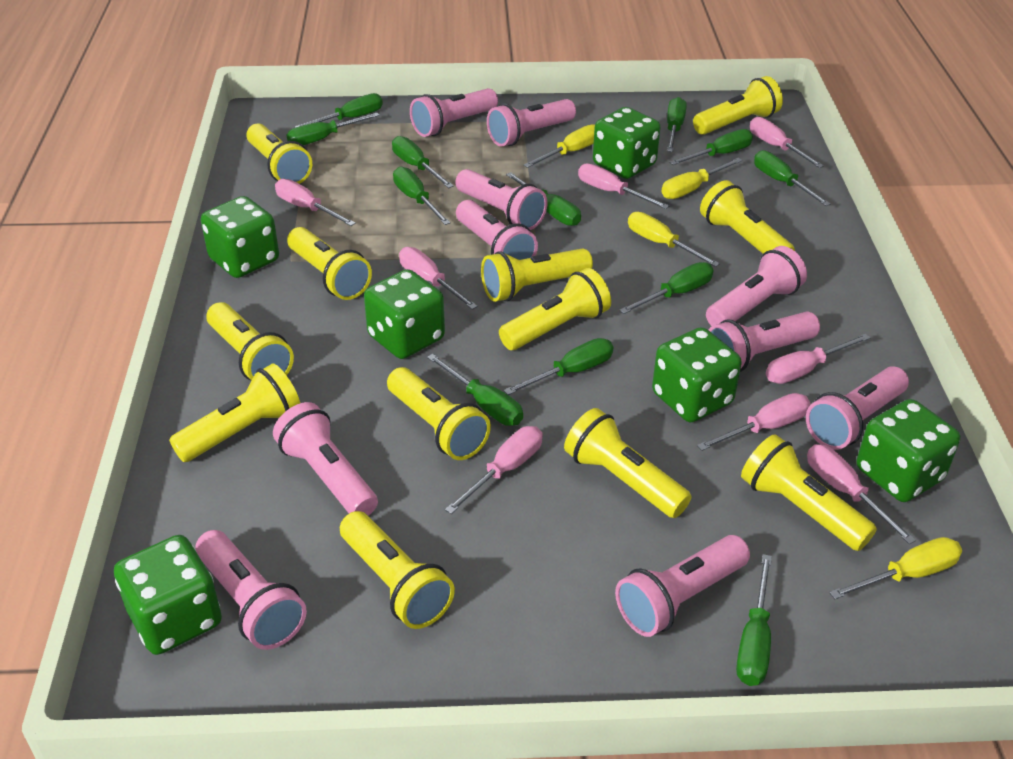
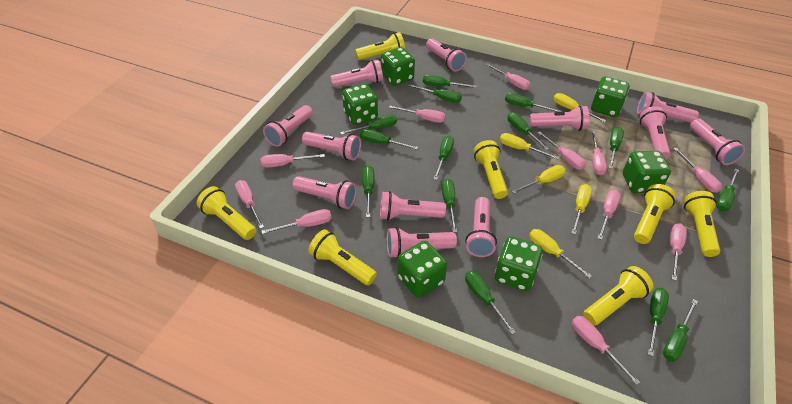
green screwdriver: 12 -> 14
pink flashlight: 10 -> 12
pink screwdriver: 8 -> 11
yellow flashlight: 12 -> 7
yellow screwdriver: 4 -> 5

